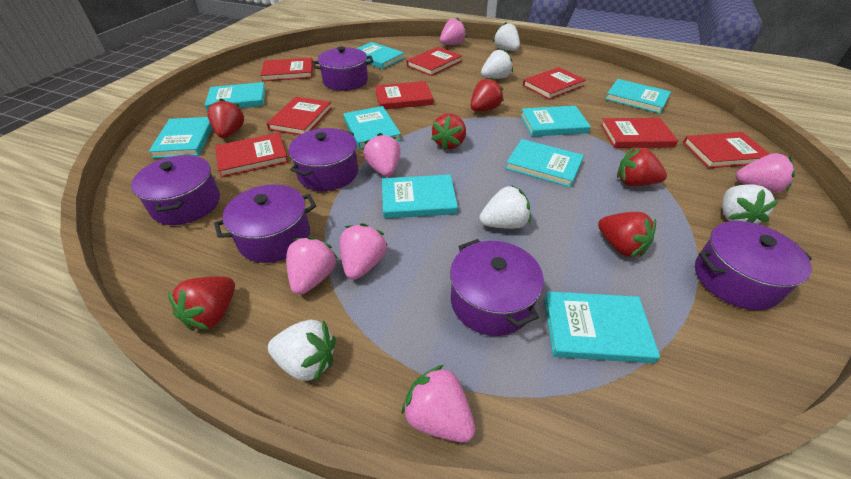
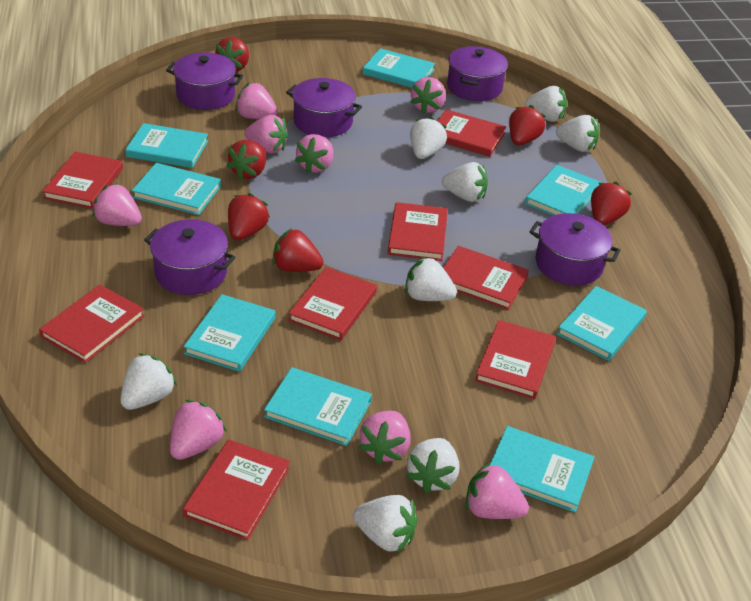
pink strawberry: 6 -> 8
purple pot: 6 -> 5
turquoise book: 9 -> 8
white strawberry: 5 -> 8

